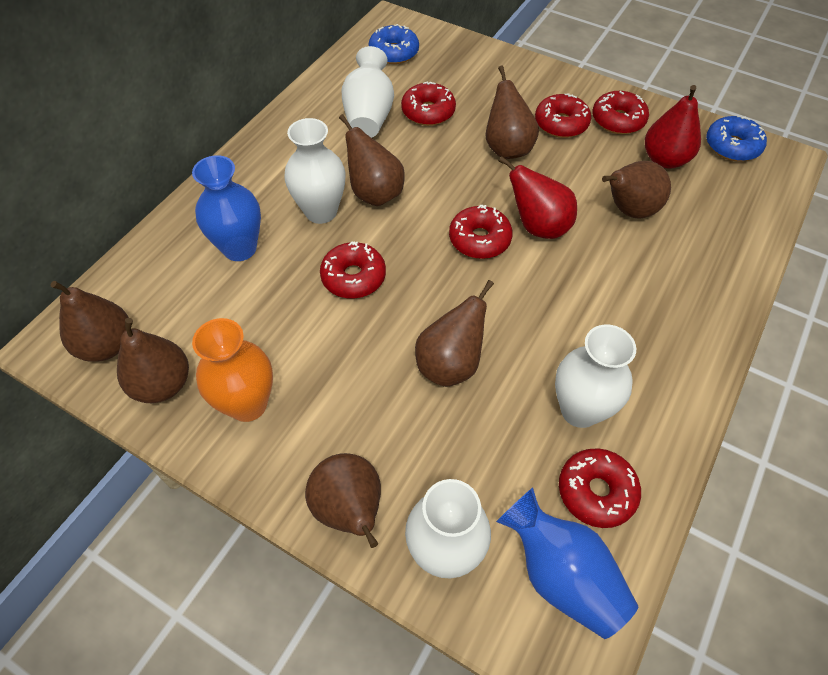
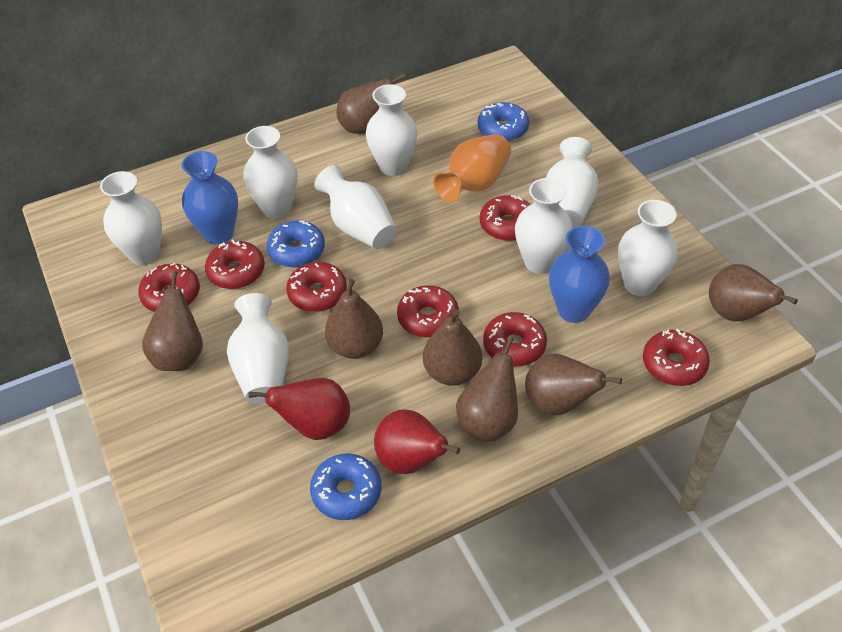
blue donut: 2 -> 3
red donut: 6 -> 7
white vase: 4 -> 8

